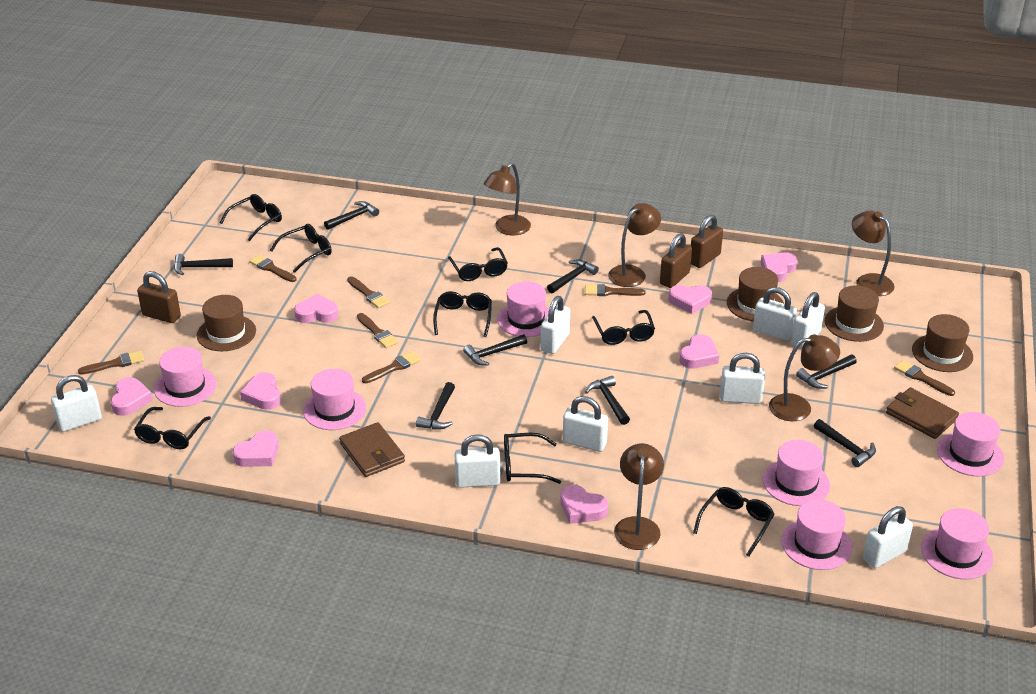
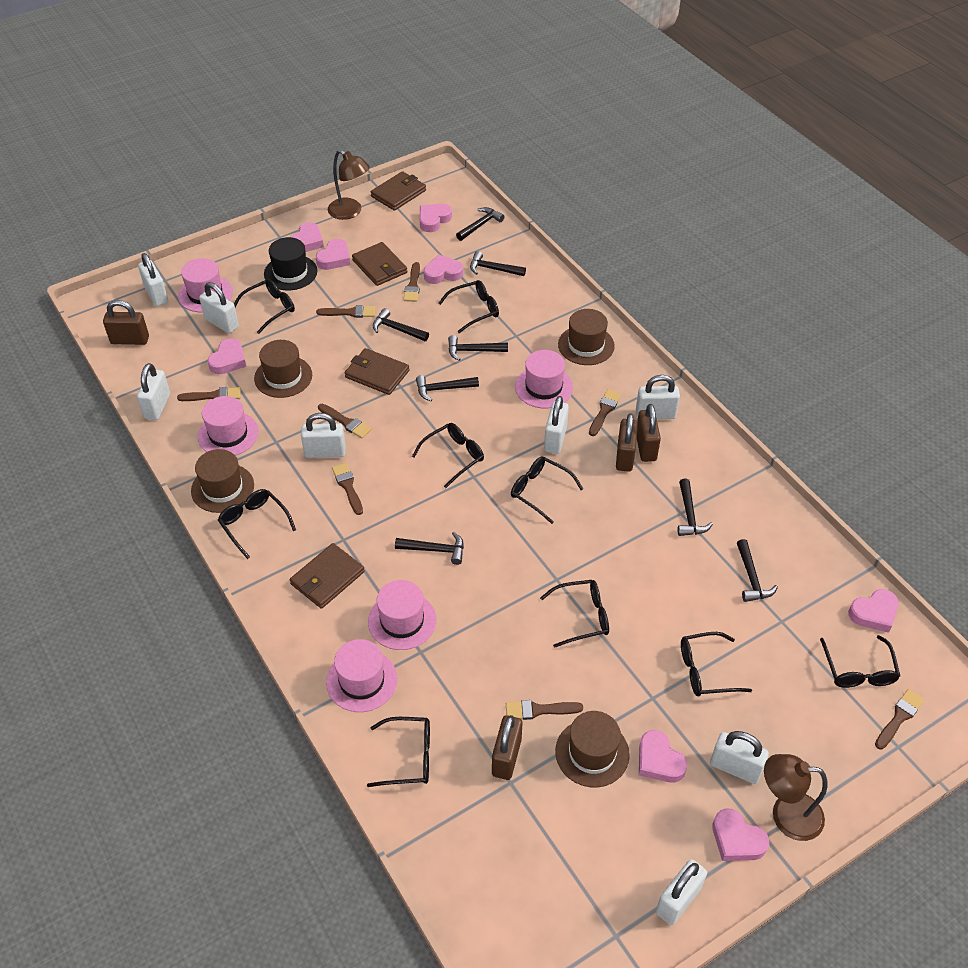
black glasses: 8 -> 9
black hat: 0 -> 1
brown brush: 7 -> 8
brown lamp: 5 -> 2
brown padlock: 3 -> 4
brown wallet: 2 -> 4
pink hat: 7 -> 5

